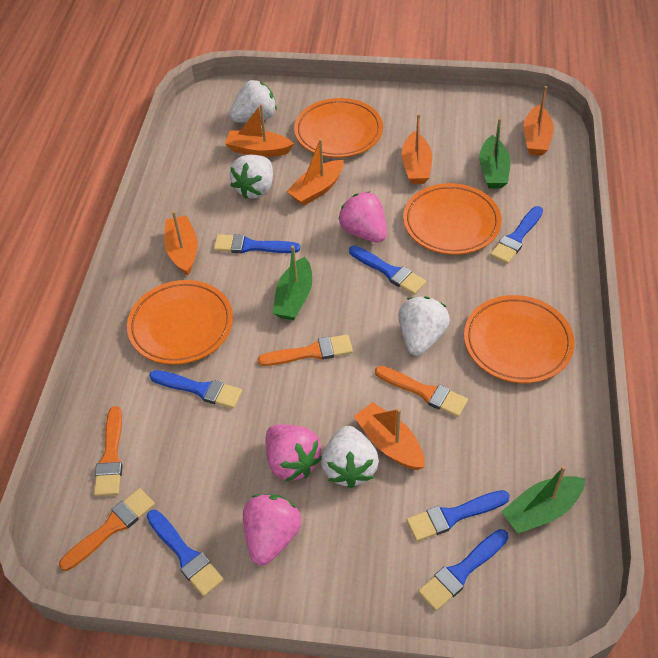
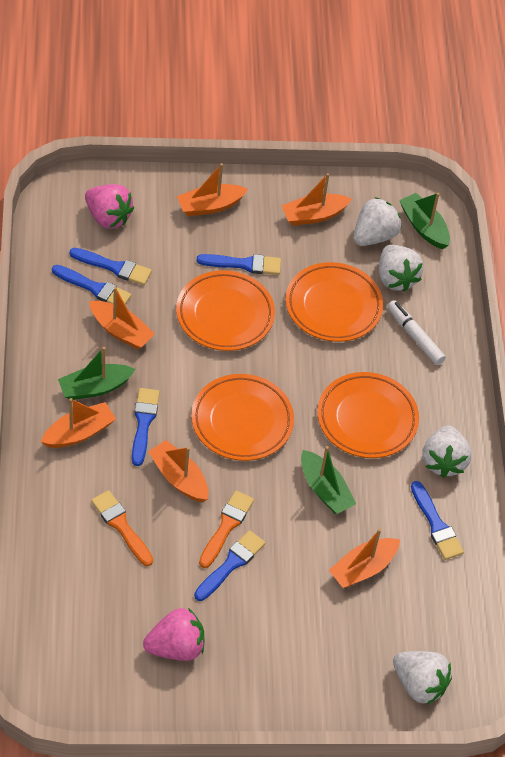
blue brush: 7 -> 6
orange brush: 4 -> 2
pink strawberry: 3 -> 2
white marker: 0 -> 1

